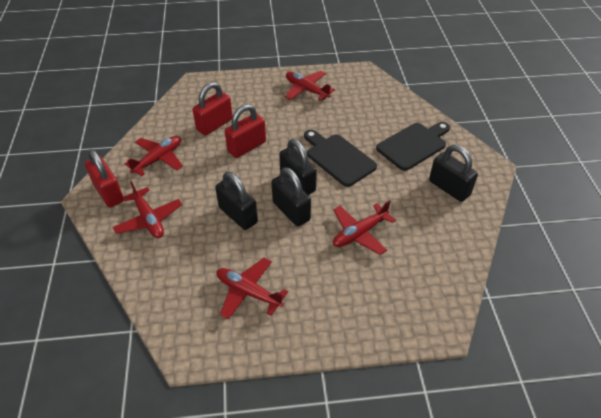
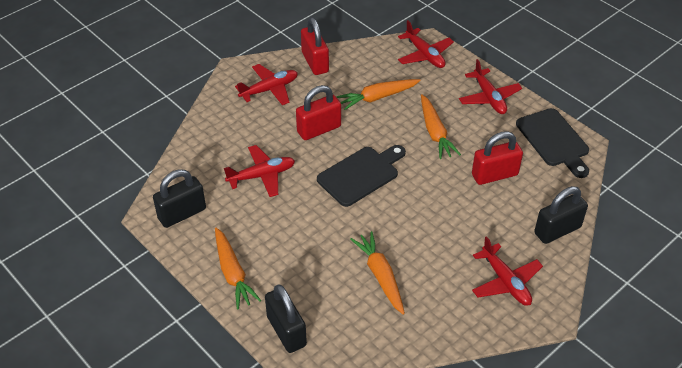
black padlock: 4 -> 3
orange carrot: 0 -> 4

